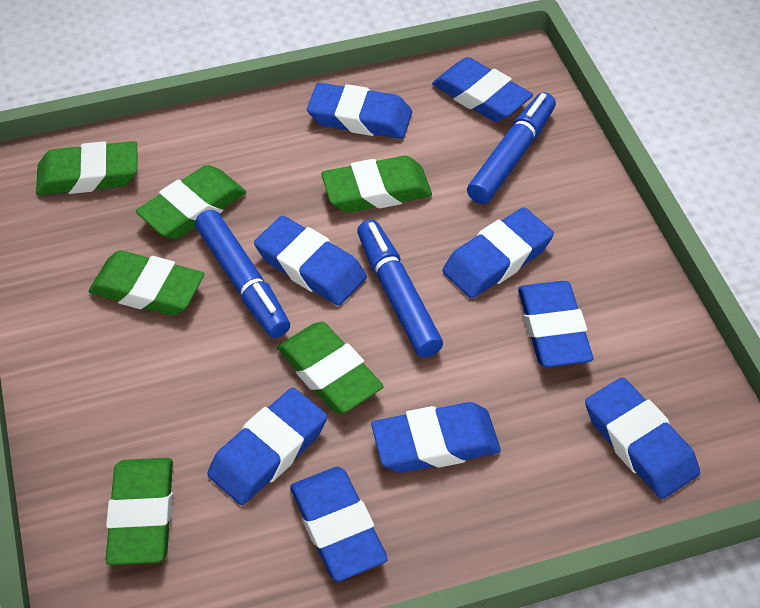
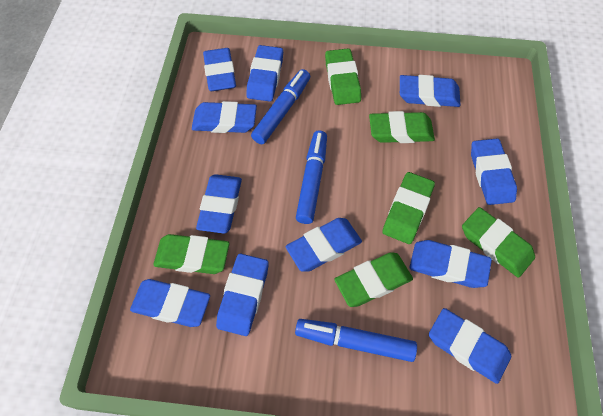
blue eraser: 9 -> 11

